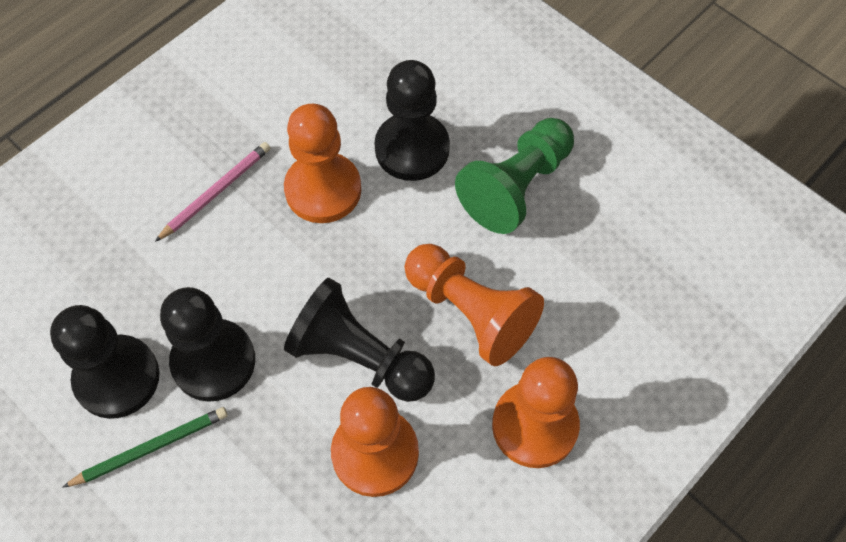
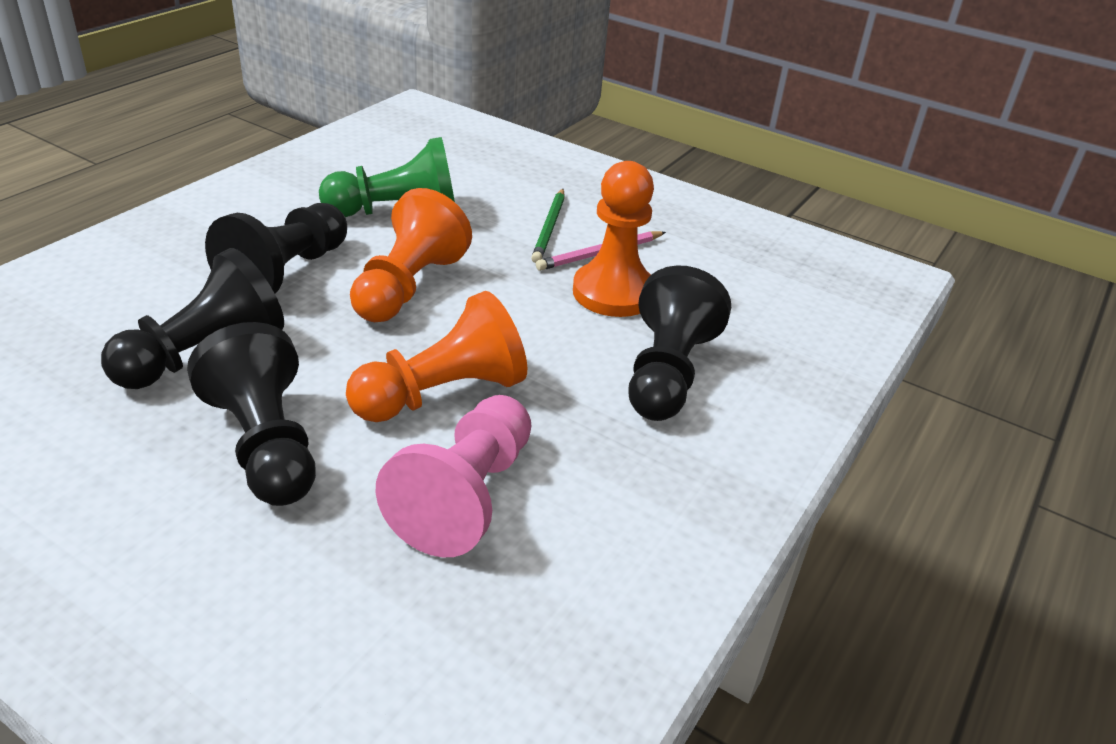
orange pawn: 4 -> 3
pink pawn: 0 -> 1

